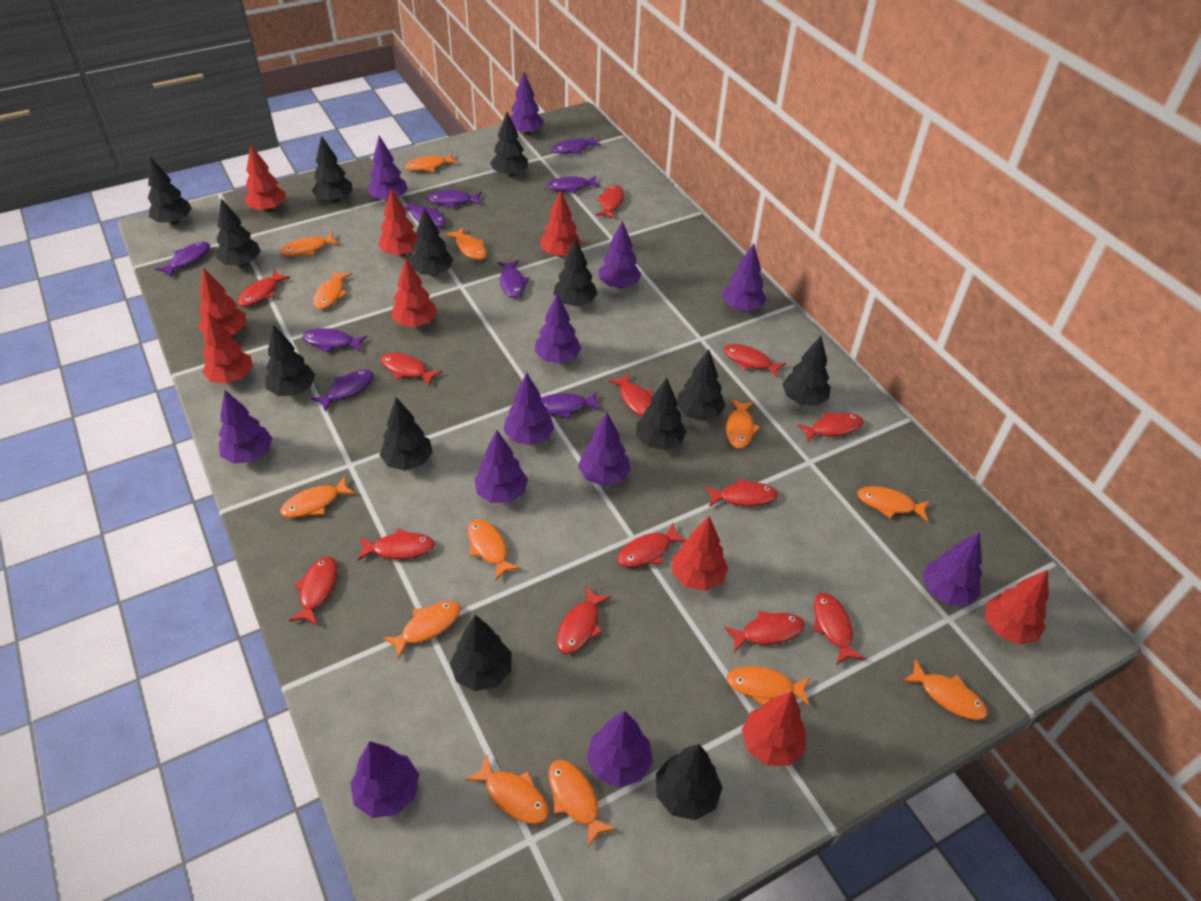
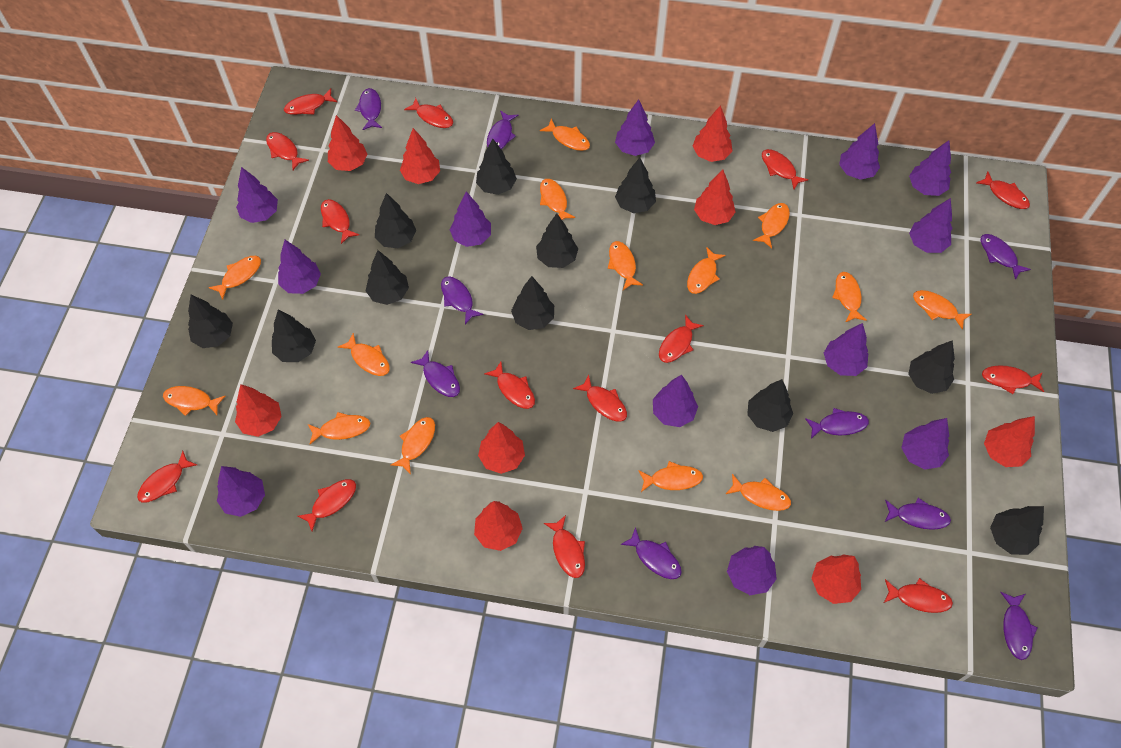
black tree: 13 -> 11
orange fish: 13 -> 14
red fish: 13 -> 14

